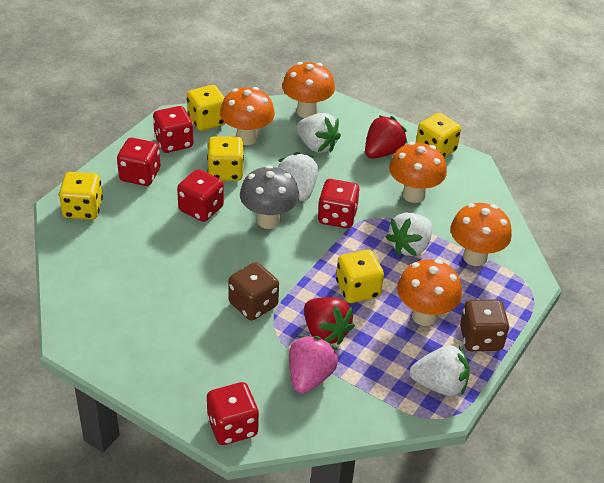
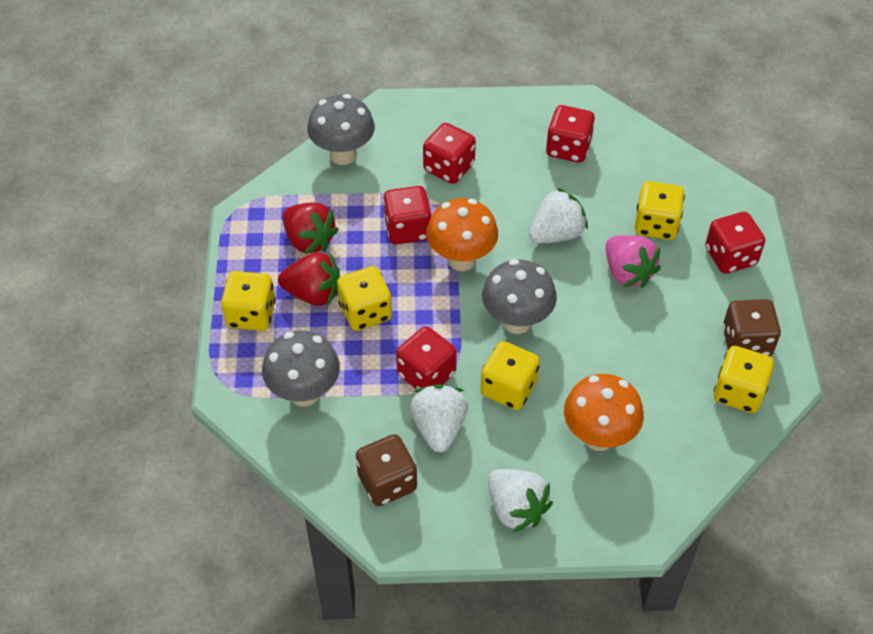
grey mushroom: 1 -> 3
orange mushroom: 5 -> 2
white strawberry: 4 -> 3

